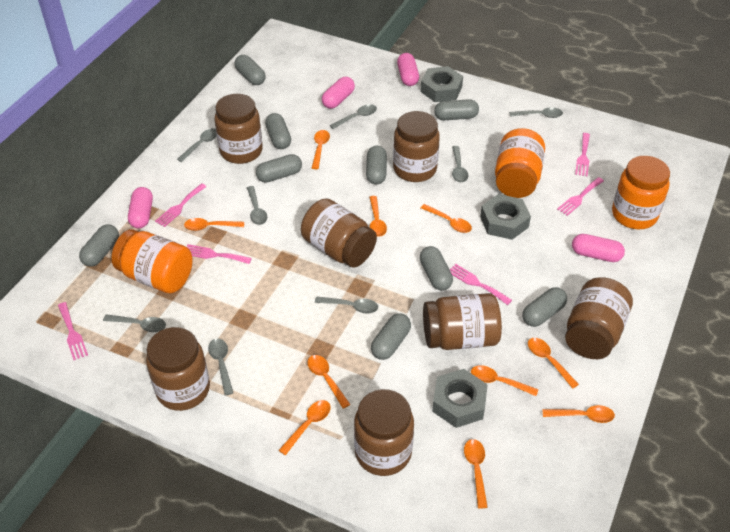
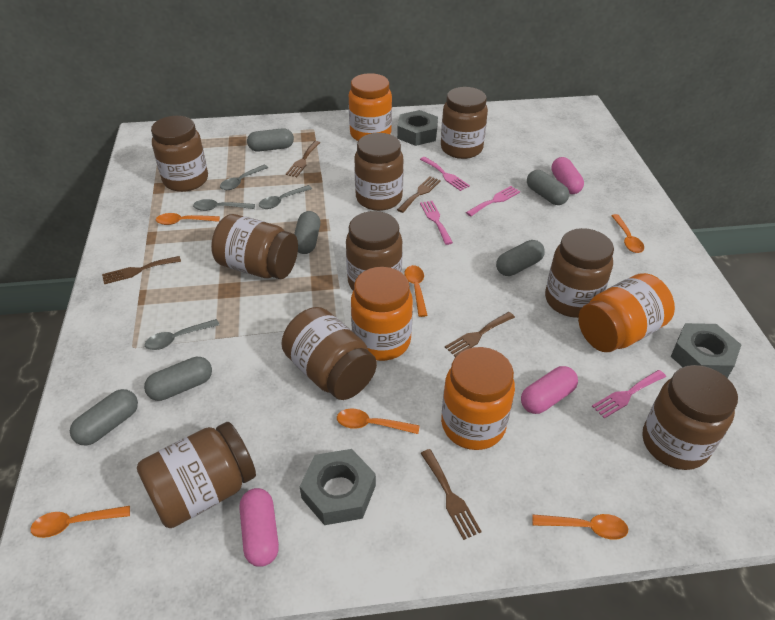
brown fork: 0 -> 5
brown jar: 7 -> 9
grey capsule: 9 -> 6
grey spoon: 8 -> 4
orange jar: 3 -> 4
orange spoon: 10 -> 6
pink capsule: 4 -> 3
pink fork: 6 -> 4

